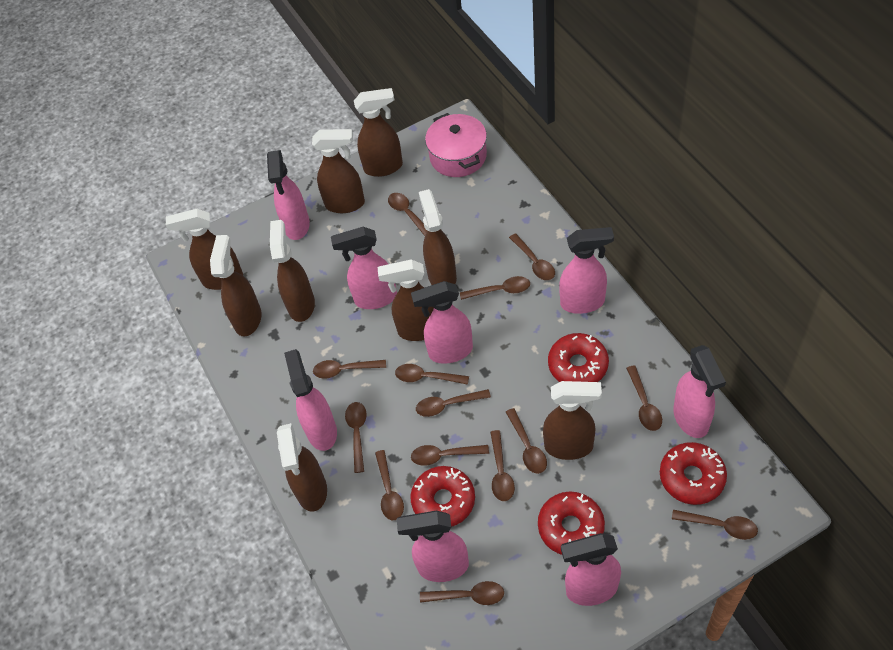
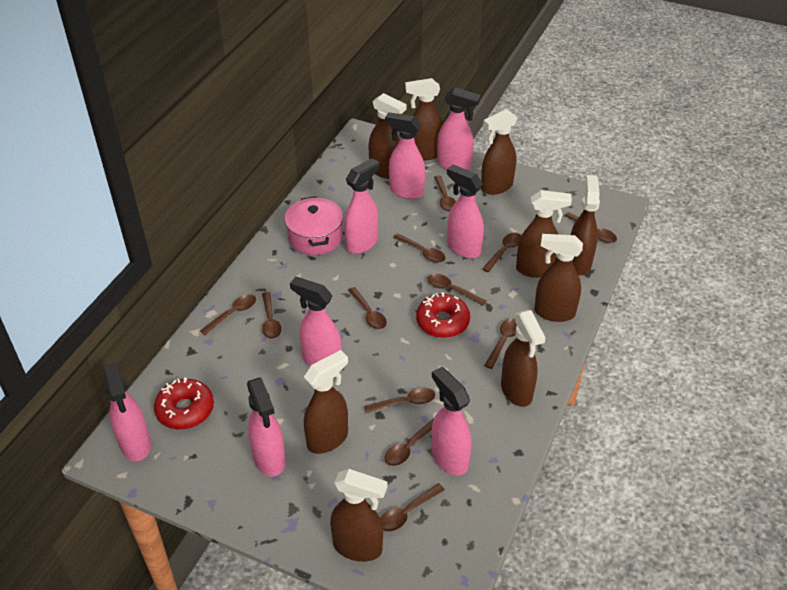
brown spoon: 14 -> 12
red donut: 4 -> 2

